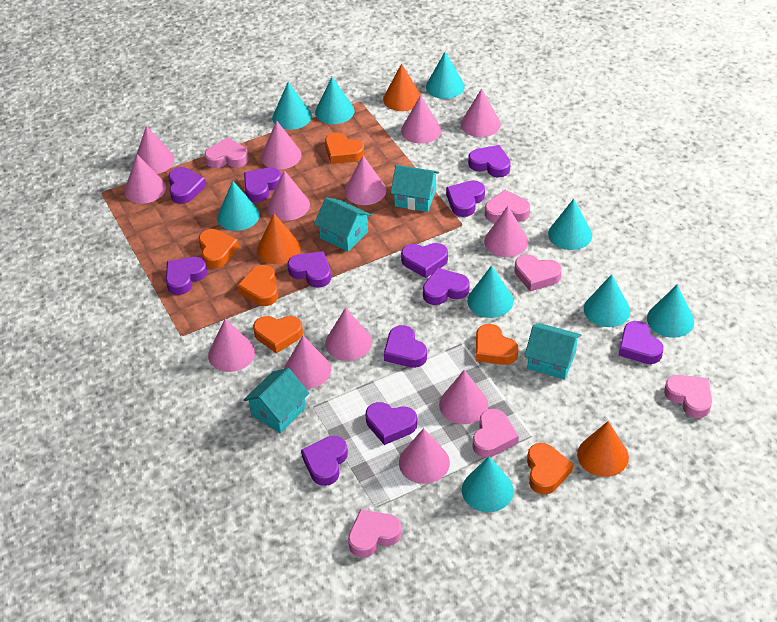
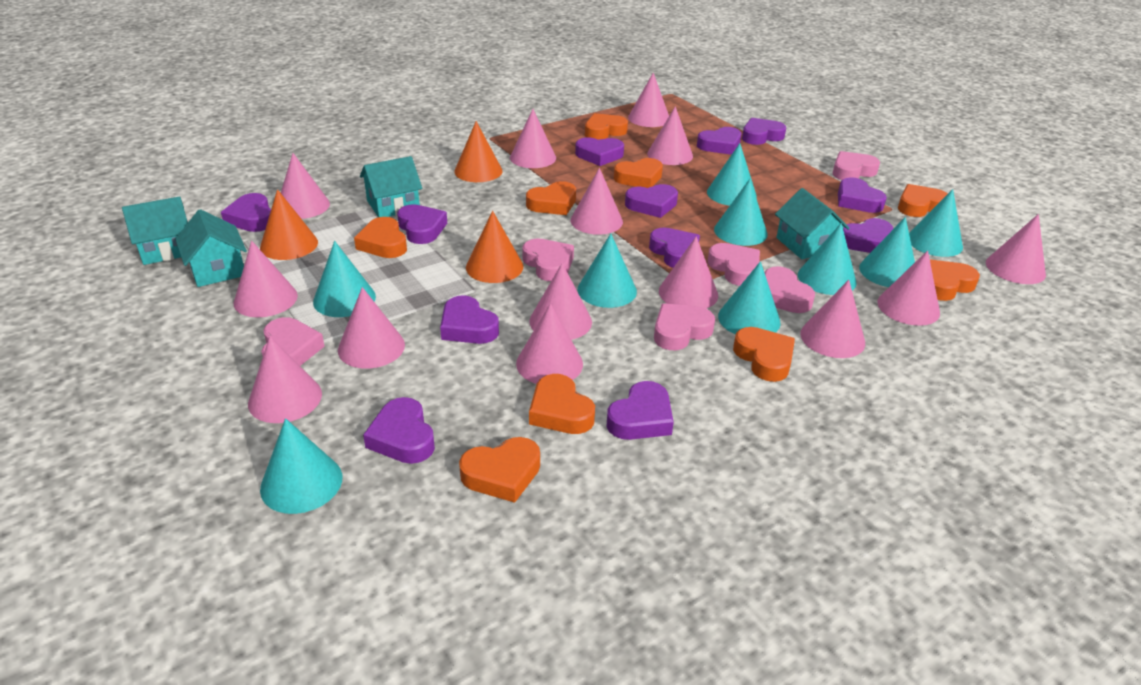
orange heart: 6 -> 9
pink cone: 13 -> 14

